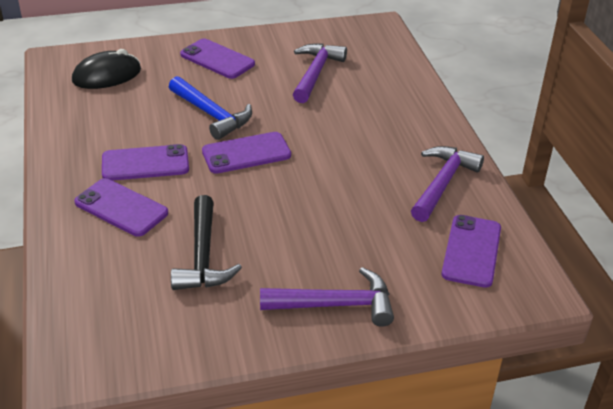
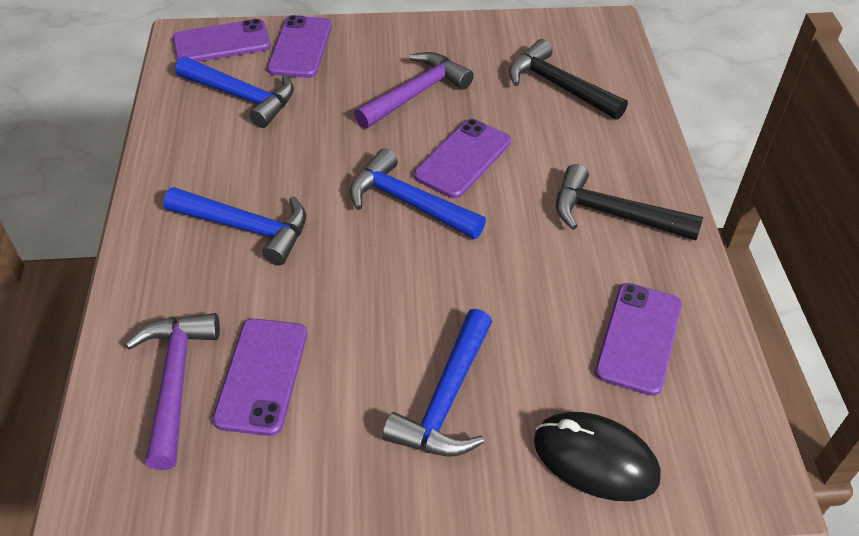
black hammer: 1 -> 2
blue hammer: 1 -> 4
purple hammer: 3 -> 2

